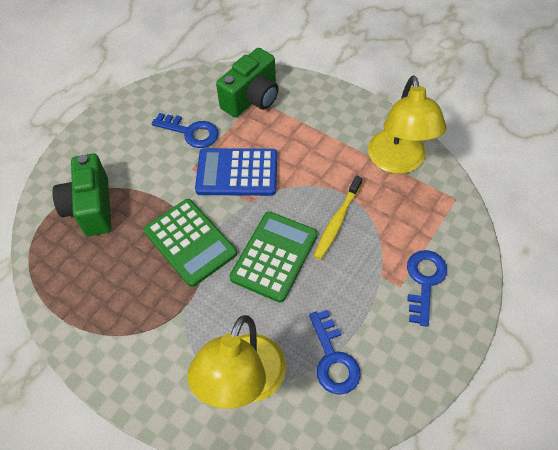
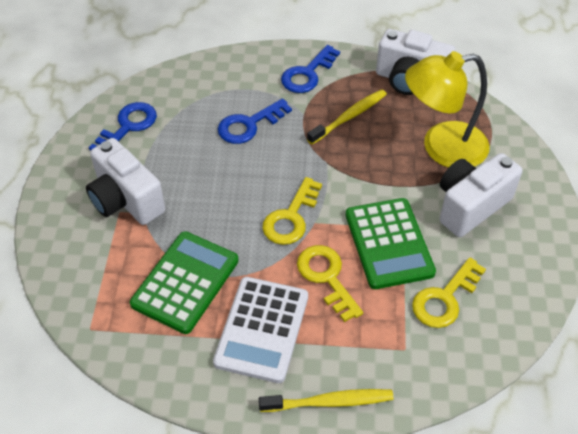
blue calculator: 1 -> 0
green camera: 2 -> 0
white calculator: 0 -> 1
white camera: 0 -> 3
yellow key: 0 -> 3
yellow lamp: 2 -> 1
yellow toothbrush: 1 -> 2

